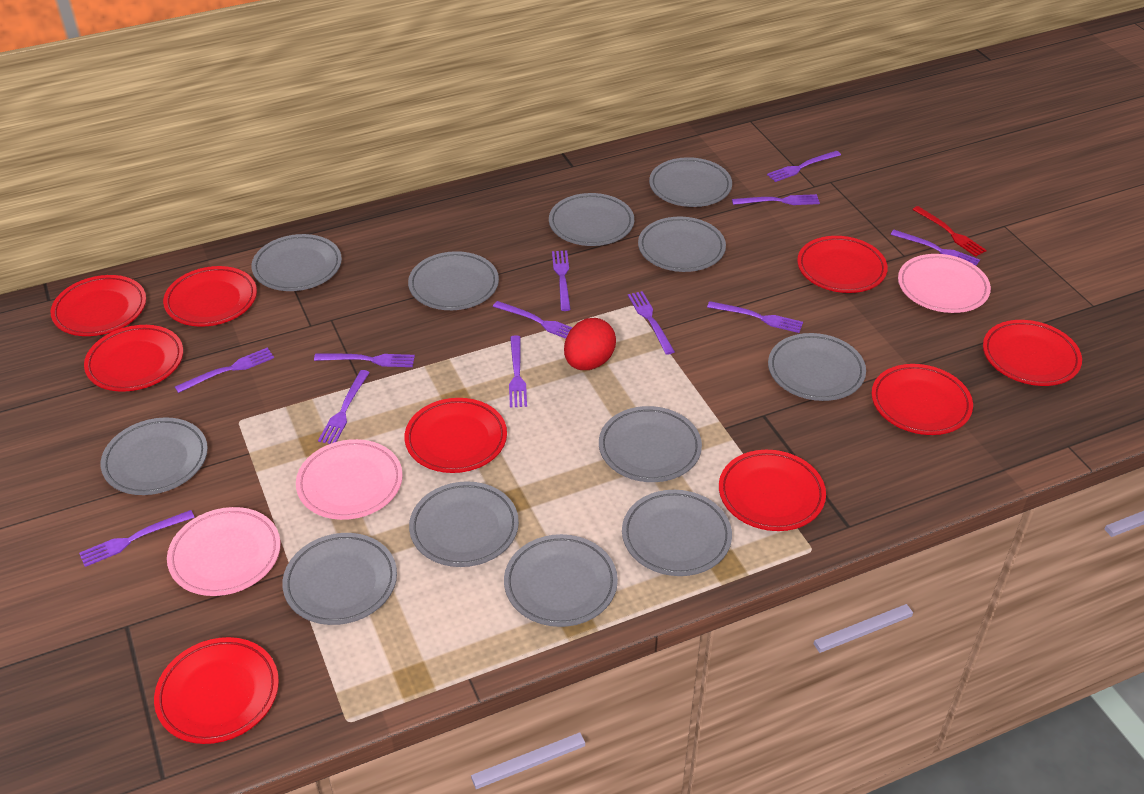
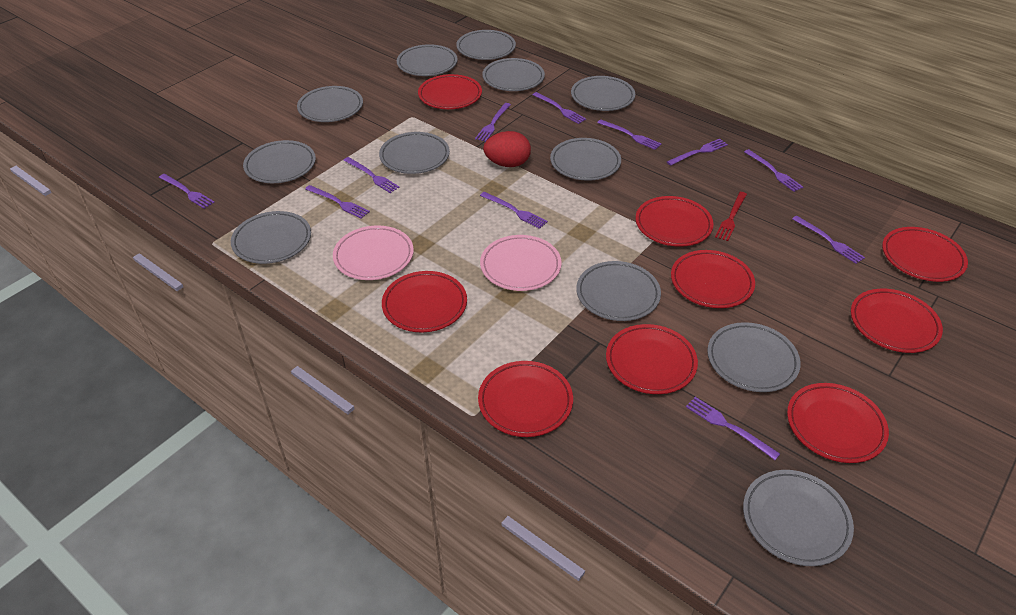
pink plate: 3 -> 2
purple fork: 12 -> 11

